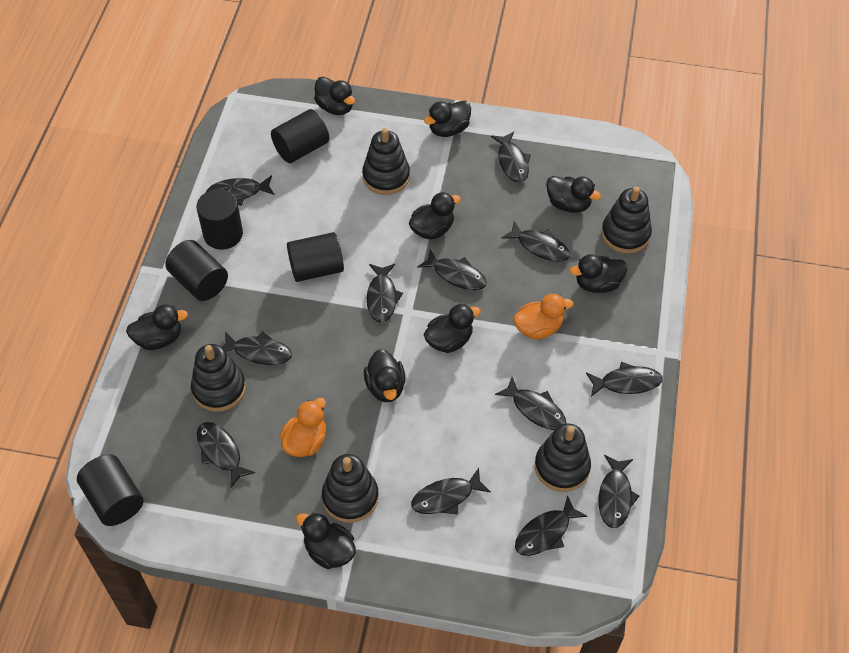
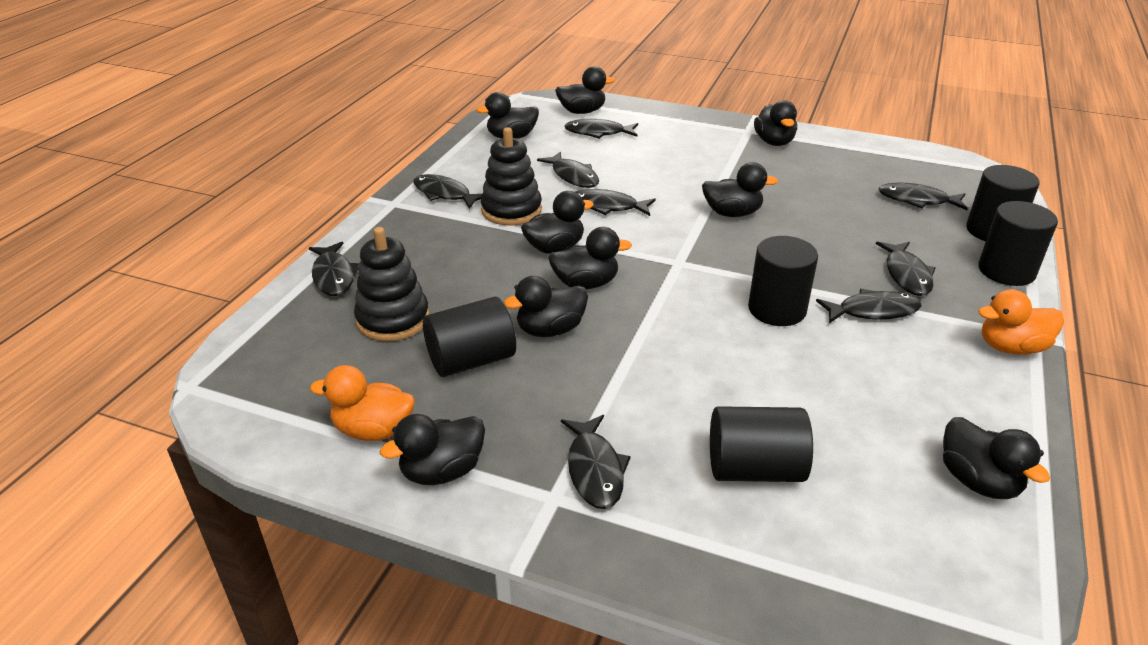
black fish: 12 -> 9
black stacking toy: 5 -> 2

